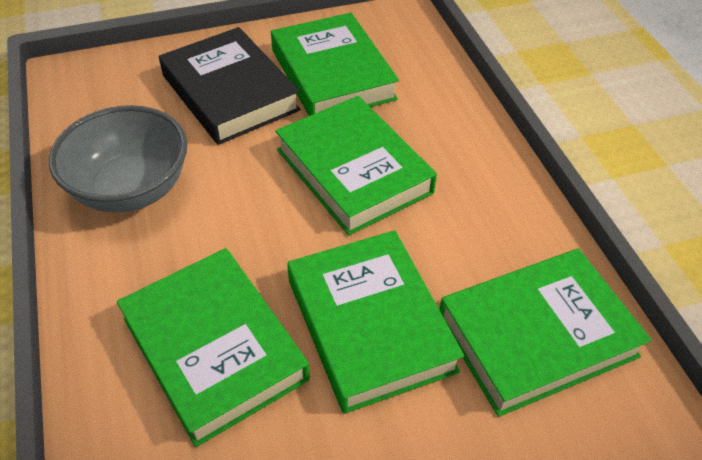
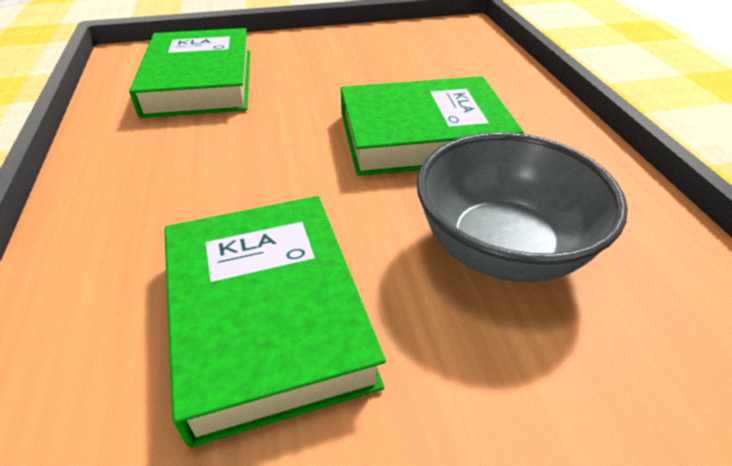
black book: 1 -> 0
green book: 5 -> 3

